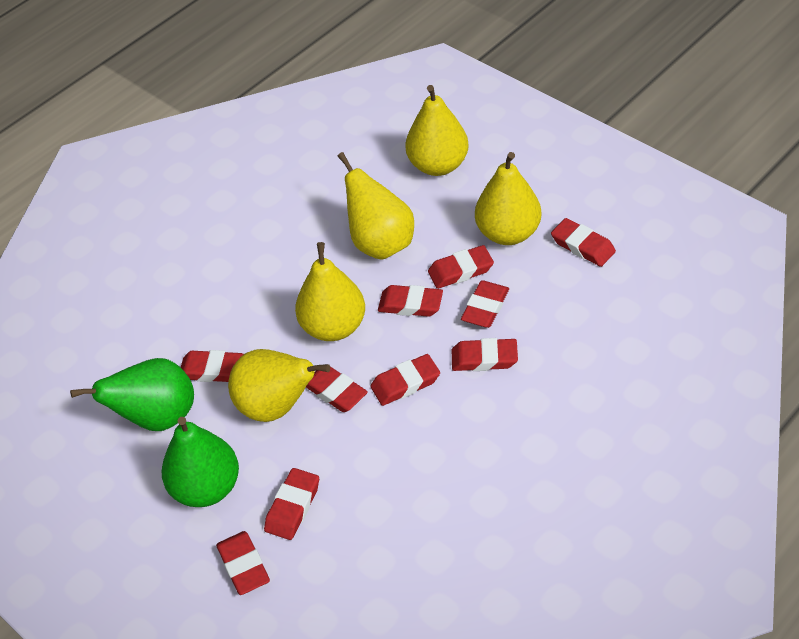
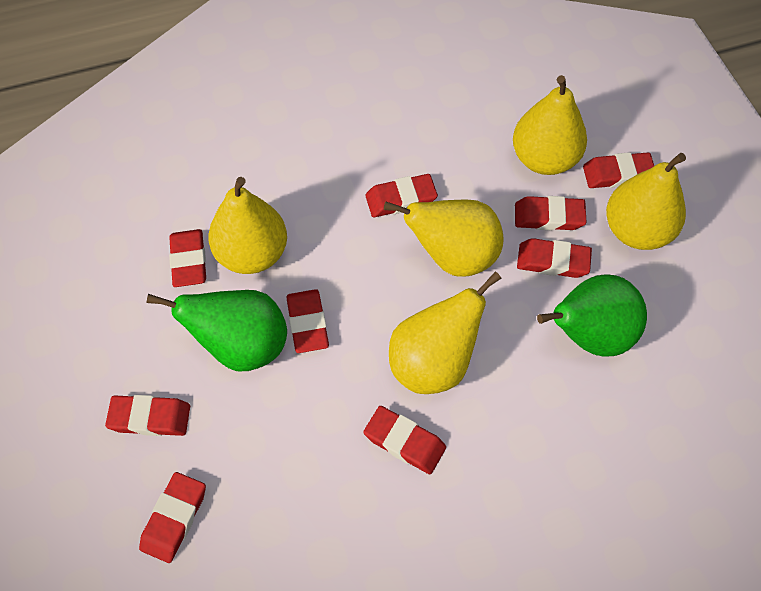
red eraser: 10 -> 9

